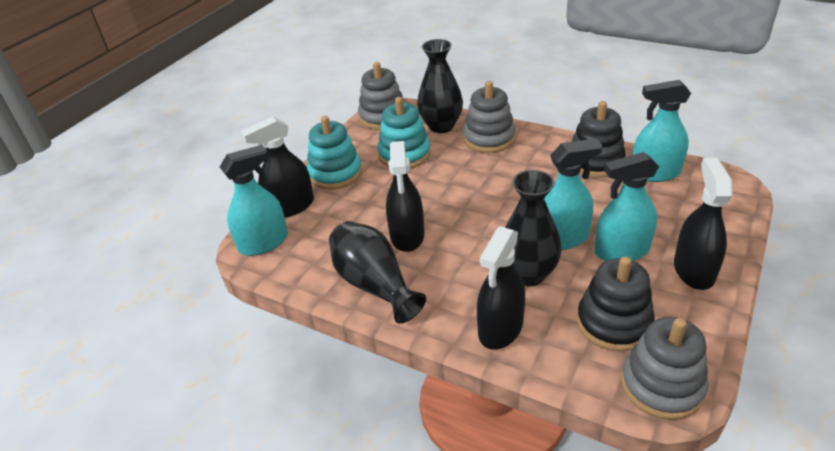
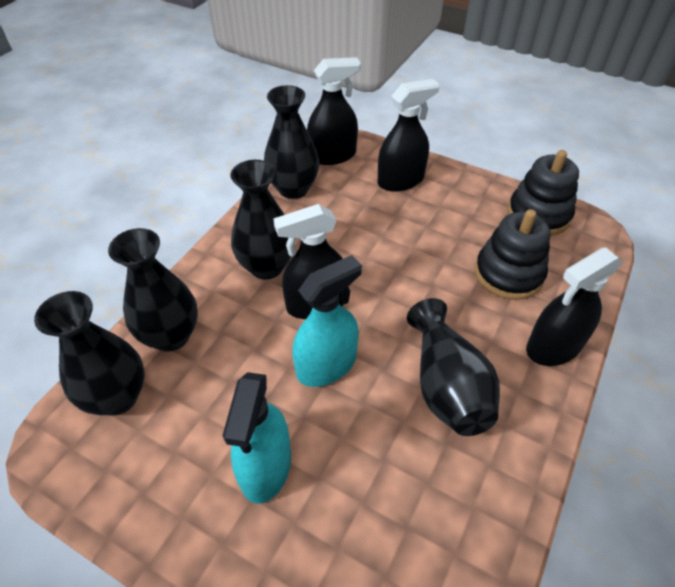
black vase: 3 -> 5
grey stacking toy: 3 -> 0
turquoise spray bottle: 4 -> 2
turquoise stacking toy: 2 -> 0

